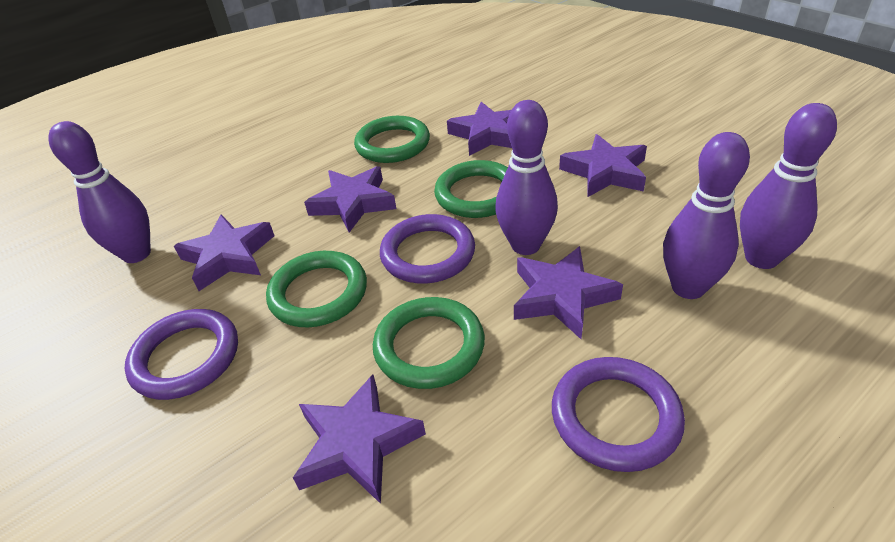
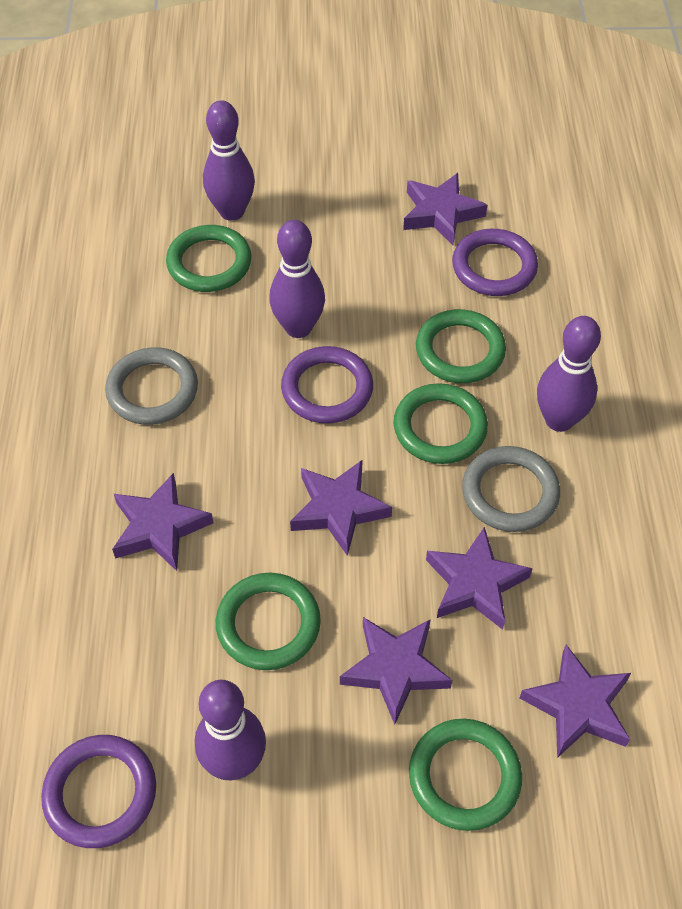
green ring: 4 -> 5
grey ring: 0 -> 2

